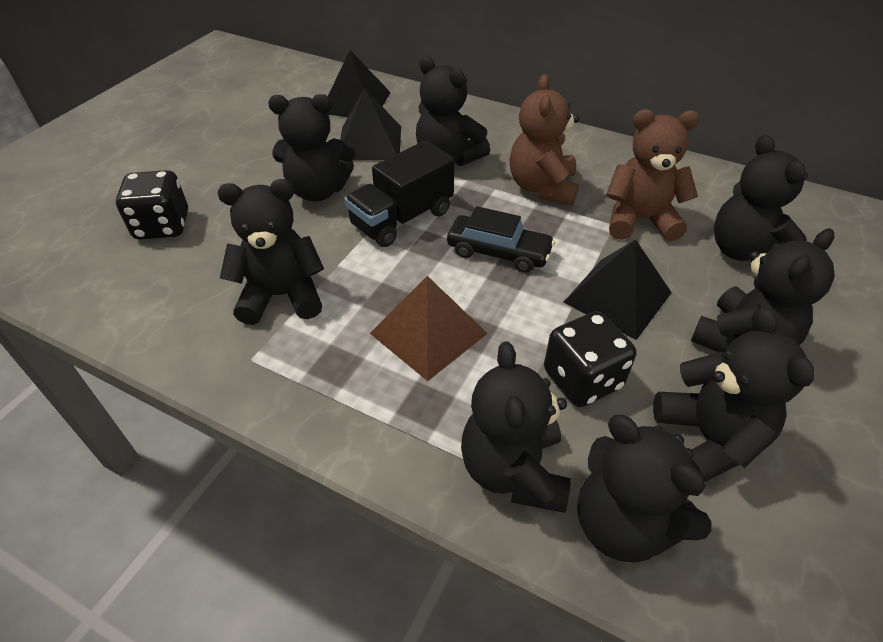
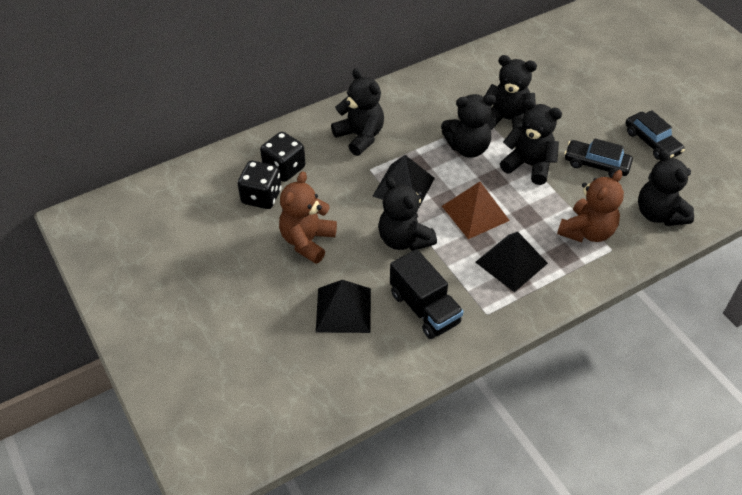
black car: 1 -> 2
black teddy bear: 8 -> 6

